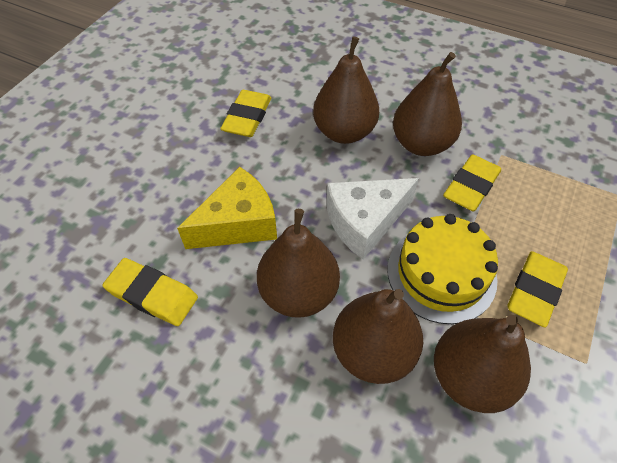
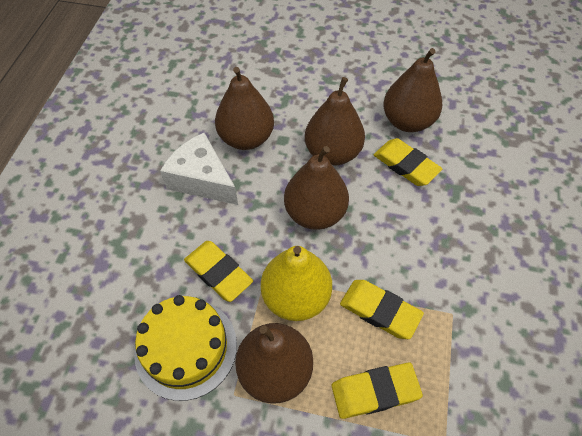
yellow cheese: 1 -> 0
yellow pear: 0 -> 1

